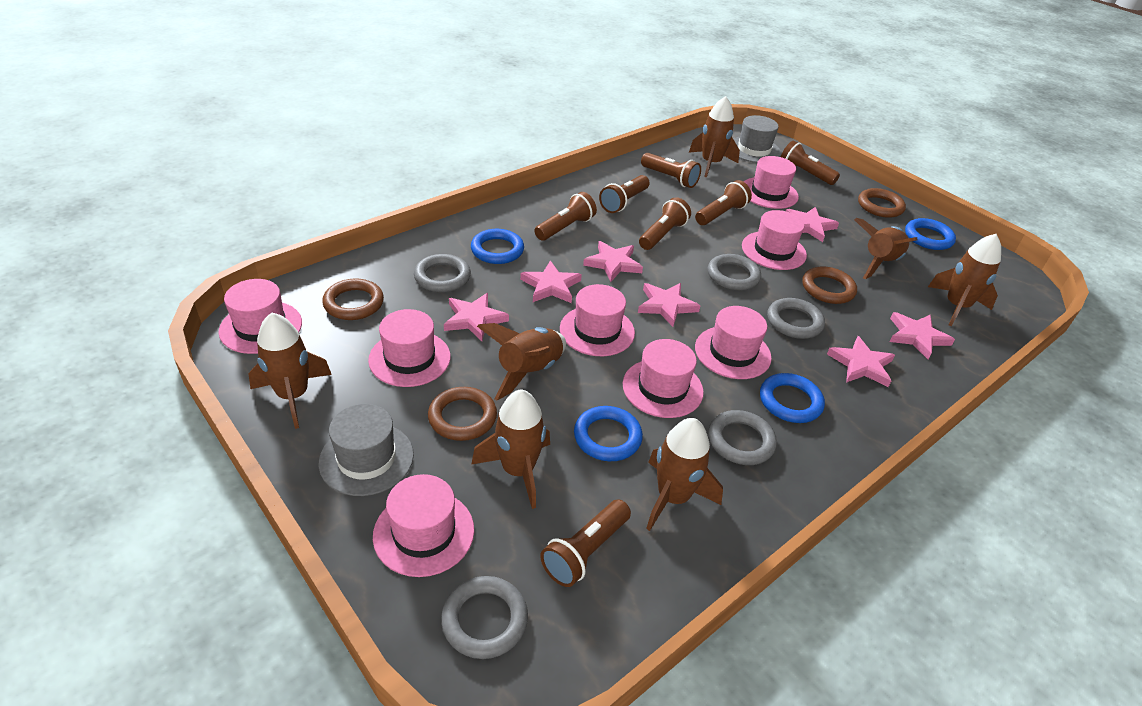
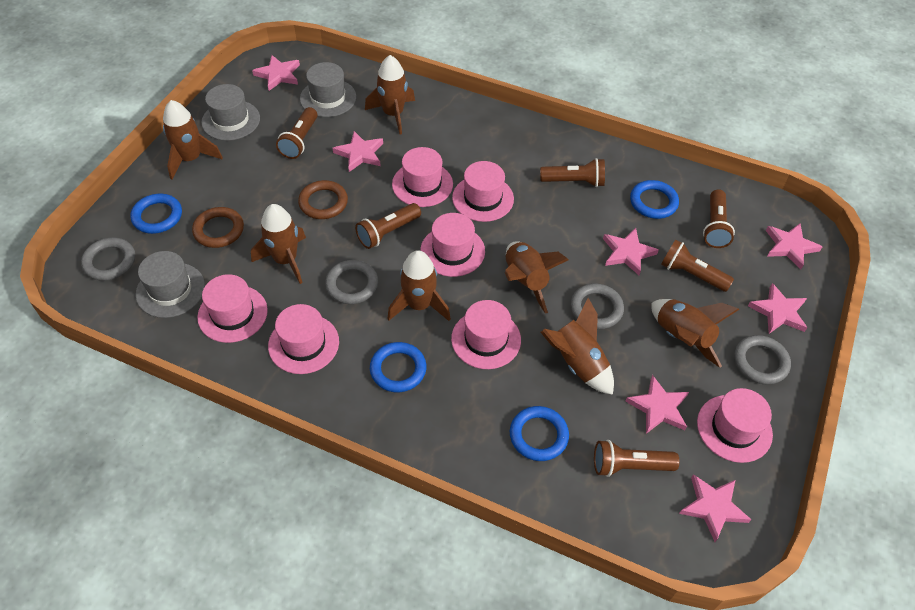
brown flashlight: 7 -> 6
brown ring: 4 -> 2
grey hat: 2 -> 3
grey ring: 5 -> 4
pink hat: 8 -> 7

